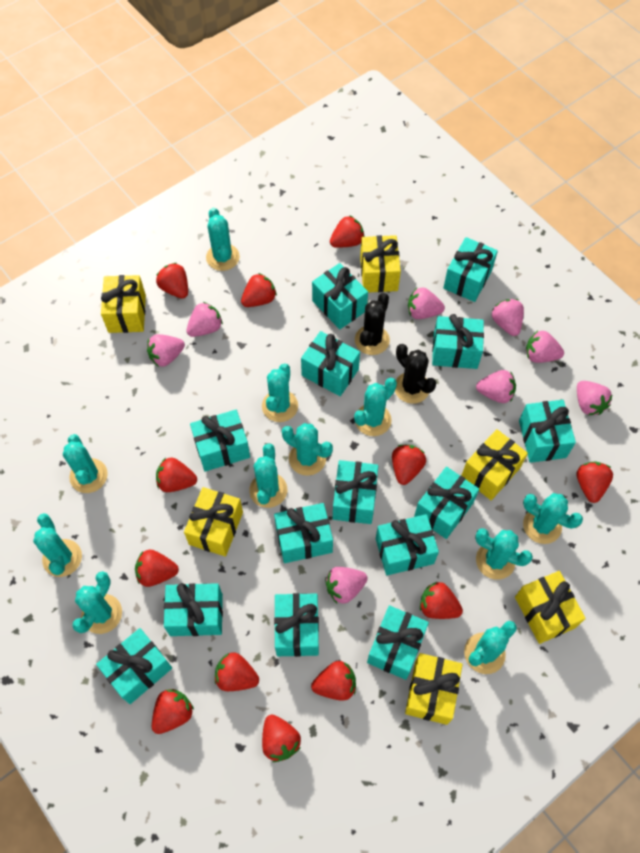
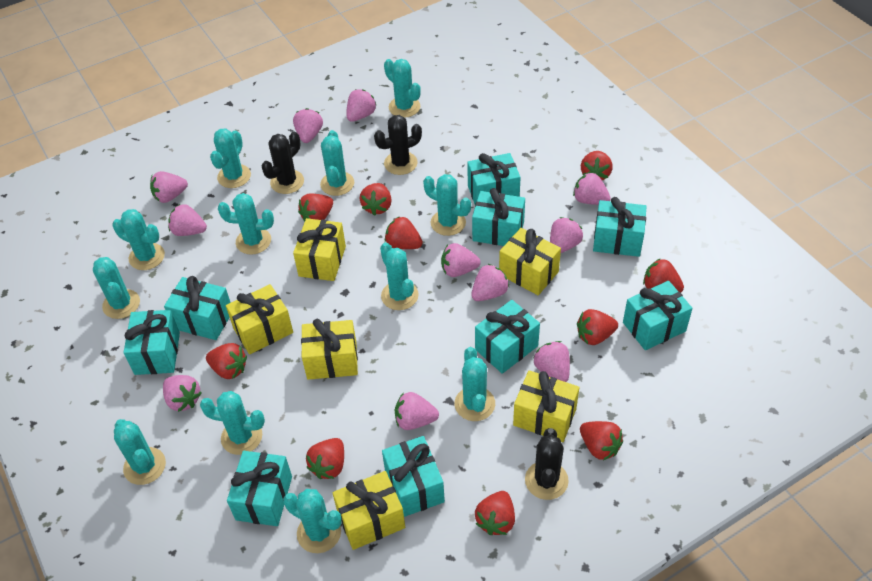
black cactus: 2 -> 3
pink strawberry: 8 -> 11
red strawberry: 12 -> 10
turquoise cactus: 11 -> 12
turquoise gift: 14 -> 9

